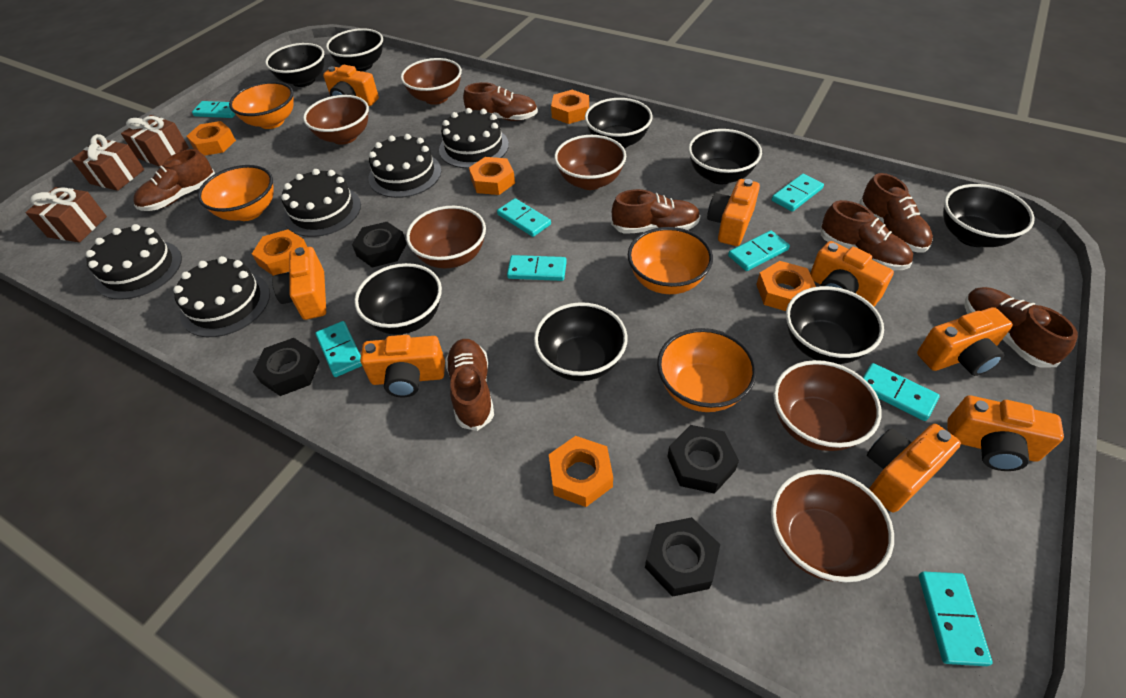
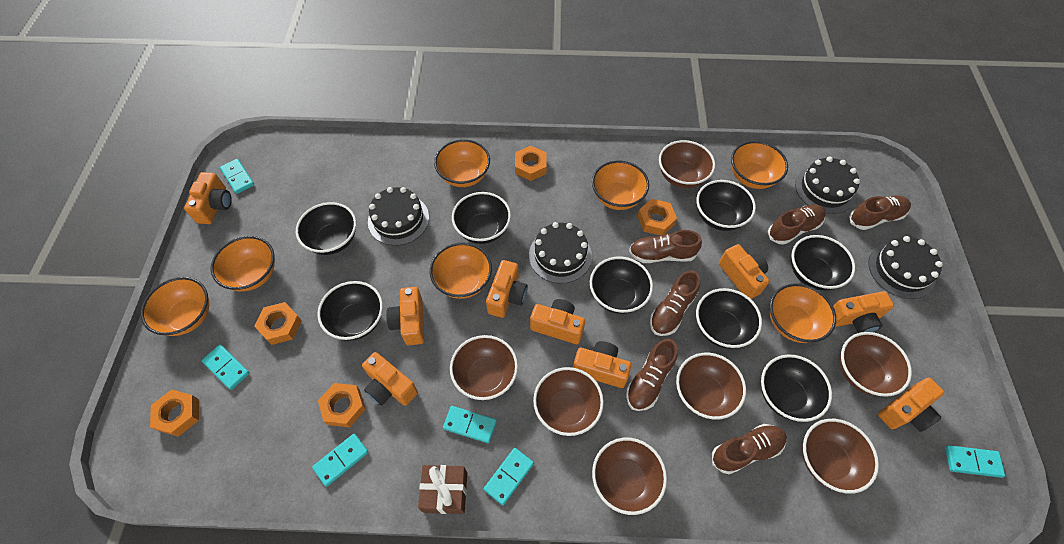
black cake: 5 -> 4
black nut: 4 -> 0
brown bowl: 6 -> 7
brown gift: 3 -> 1
brown shoe: 7 -> 6
orange bowl: 4 -> 7
orange camera: 8 -> 9
orange nut: 6 -> 5
turquoise domino: 8 -> 6

